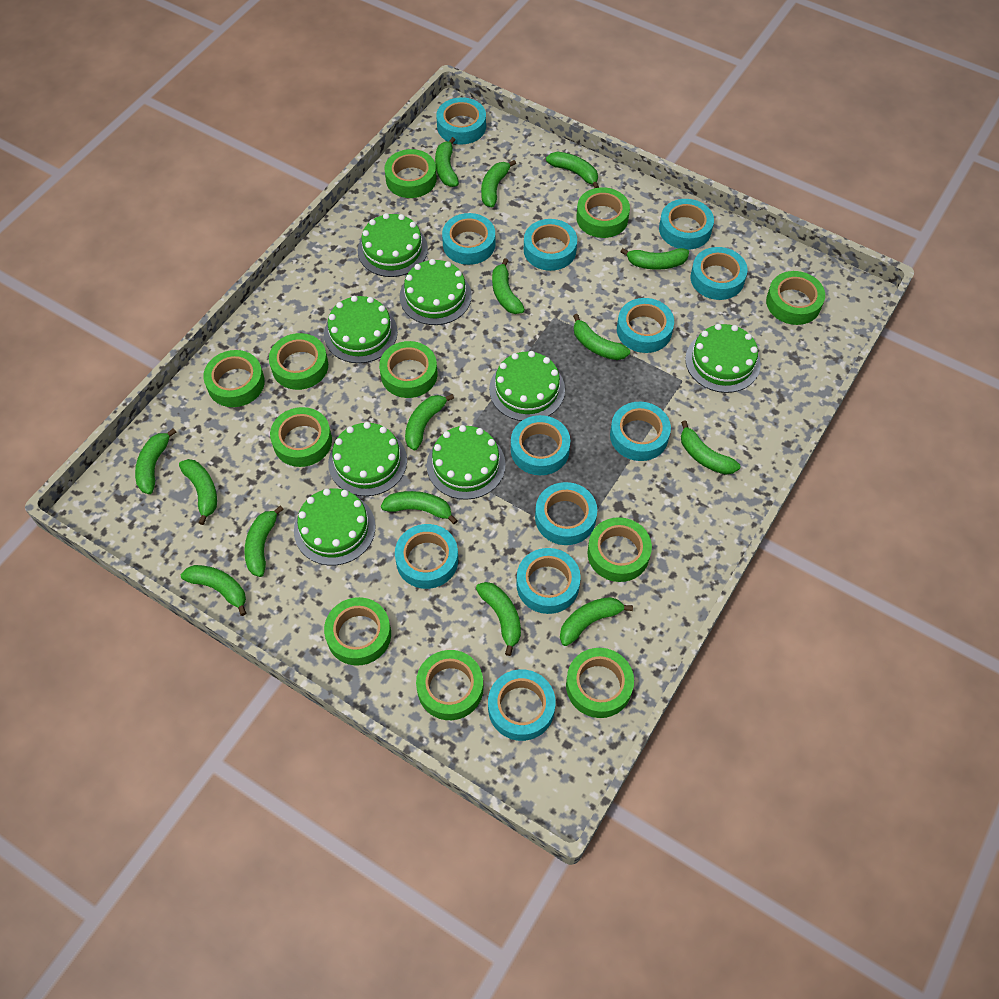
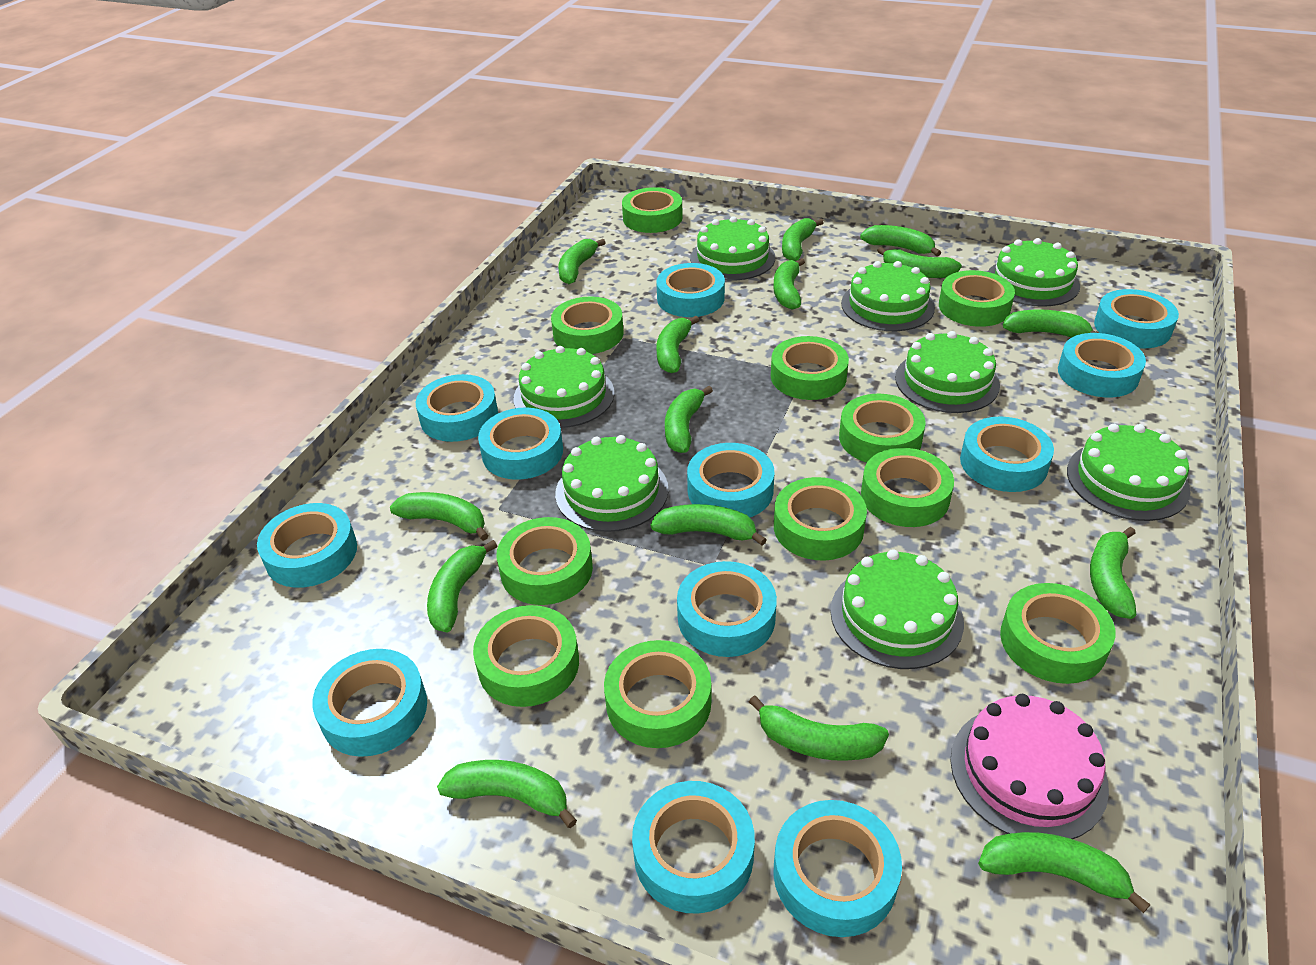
pink cake: 0 -> 1

